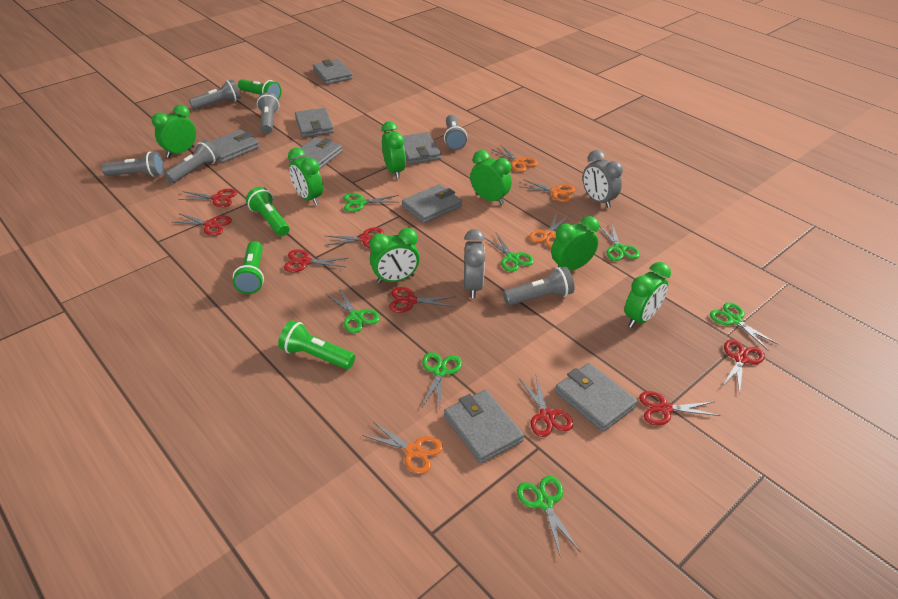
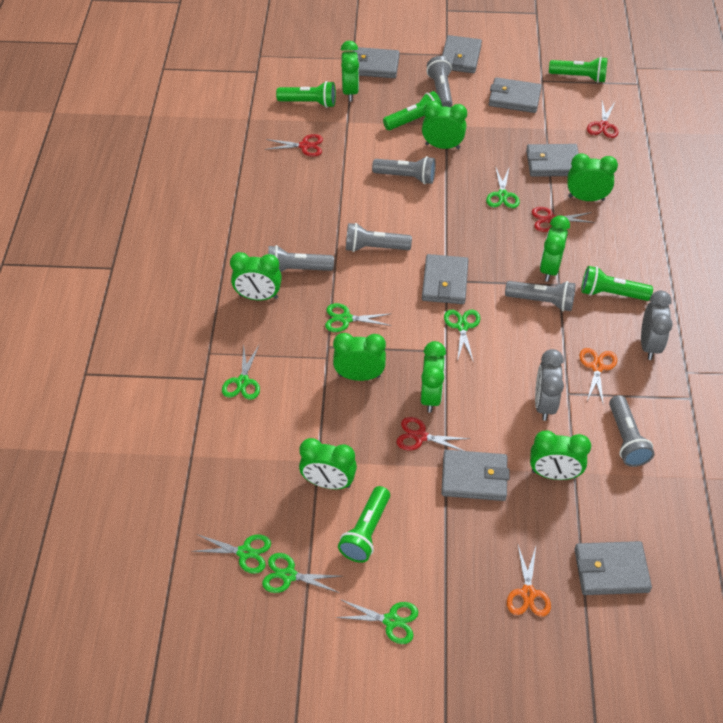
green clock: 7 -> 9
green flashlight: 4 -> 5
grey wallet: 8 -> 7
orange scissors: 4 -> 2
red scissors: 8 -> 4

